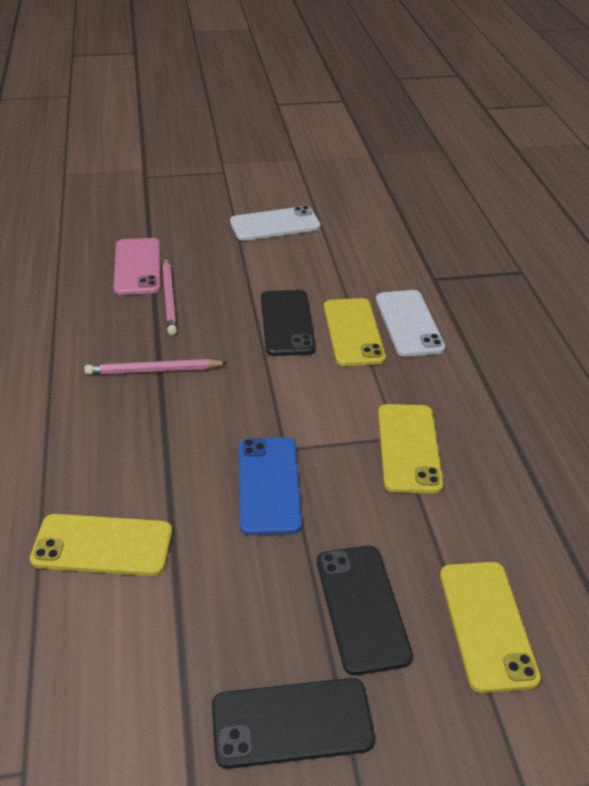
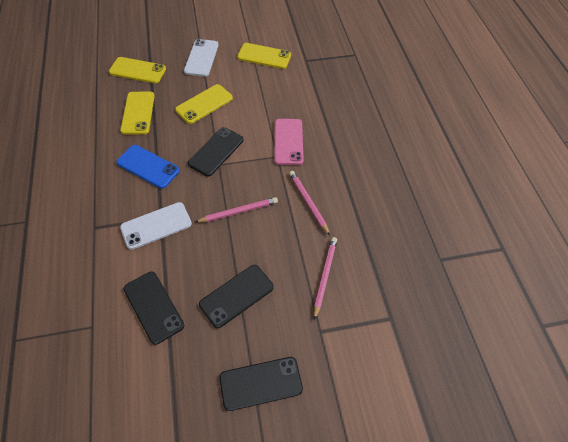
black phone: 3 -> 4
pink pencil: 2 -> 3

